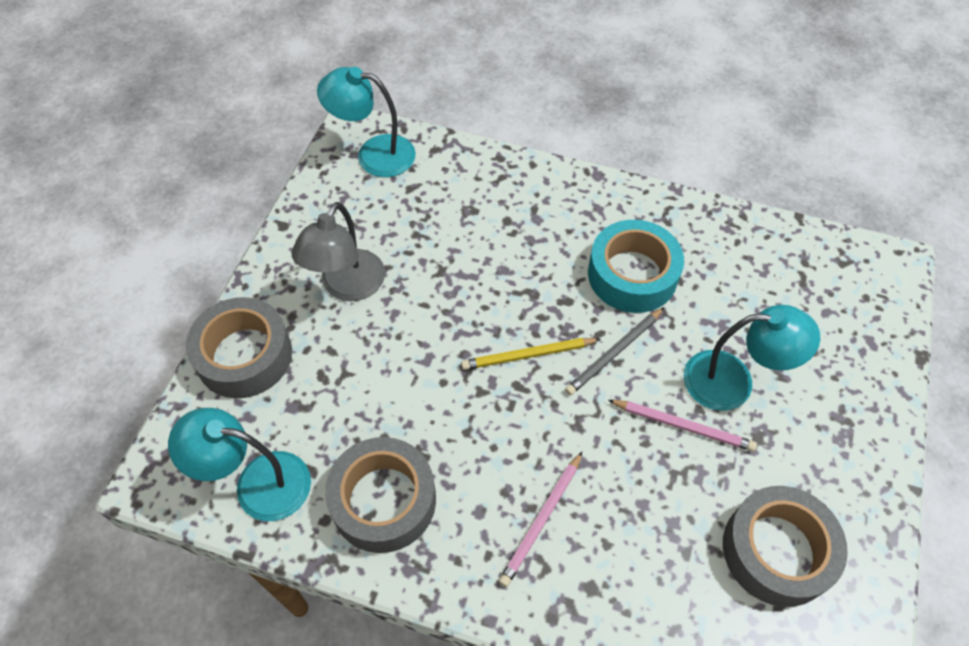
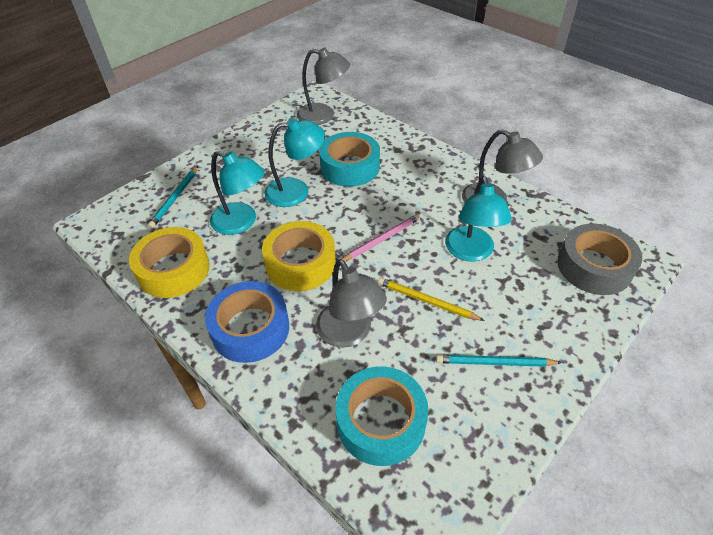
blue tape: 0 -> 1
grey lamp: 1 -> 3
grey pencil: 1 -> 0
grey tape: 3 -> 1
pink pencil: 2 -> 1
turquoise pencil: 0 -> 2
turquoise tape: 1 -> 2
yellow tape: 0 -> 2

